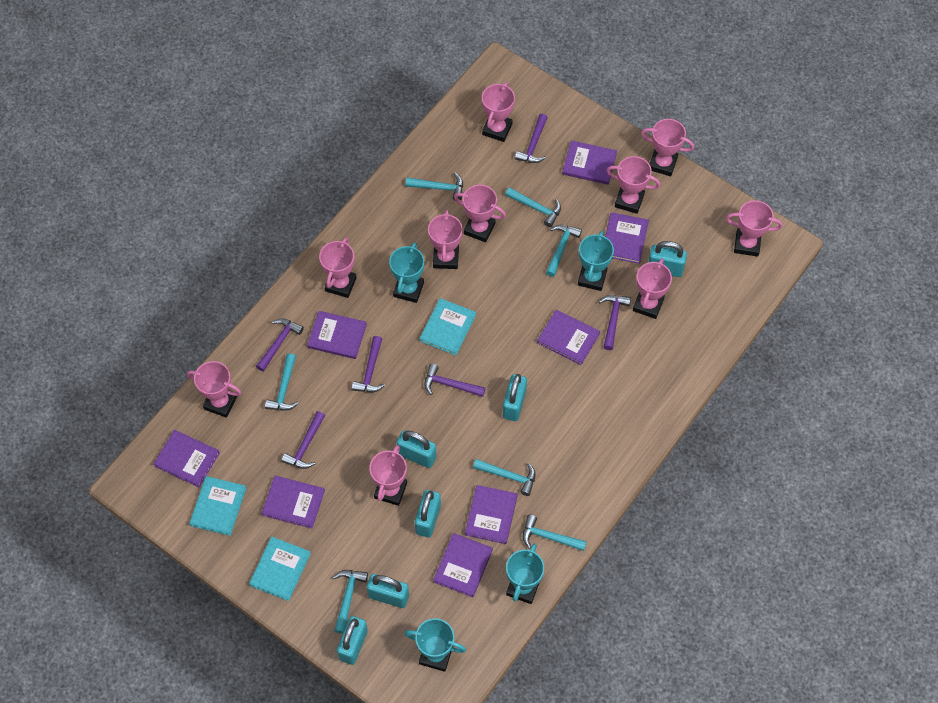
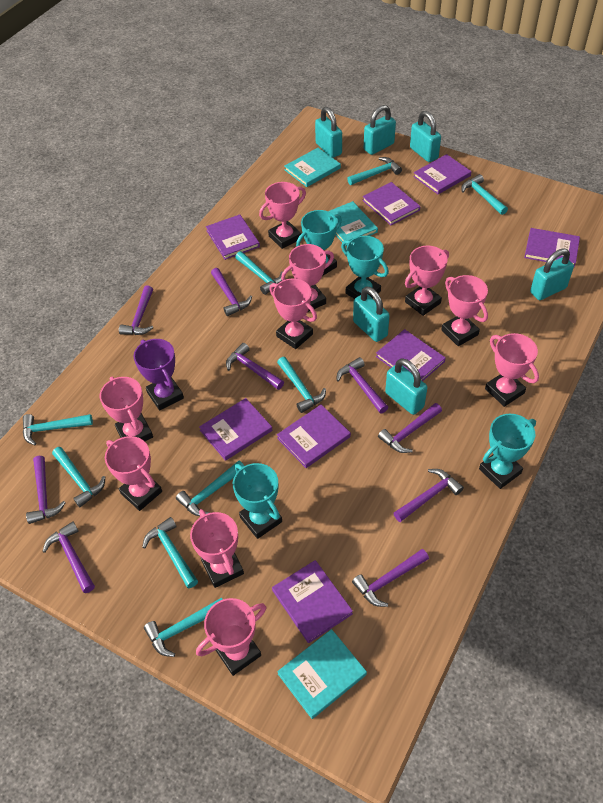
purple hammer: 6 -> 9
purple trophy: 0 -> 1
turquoise hammer: 7 -> 9

